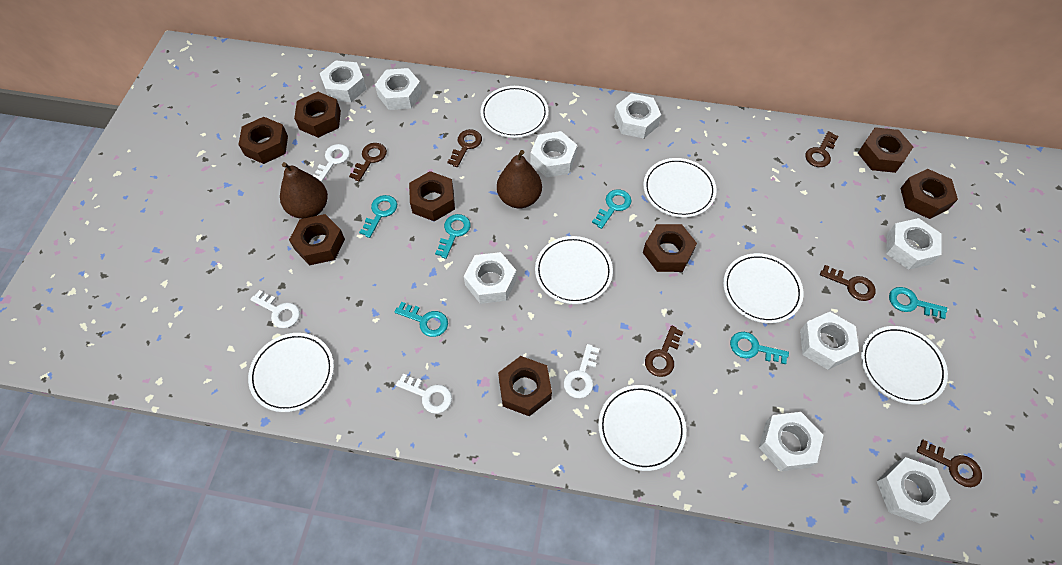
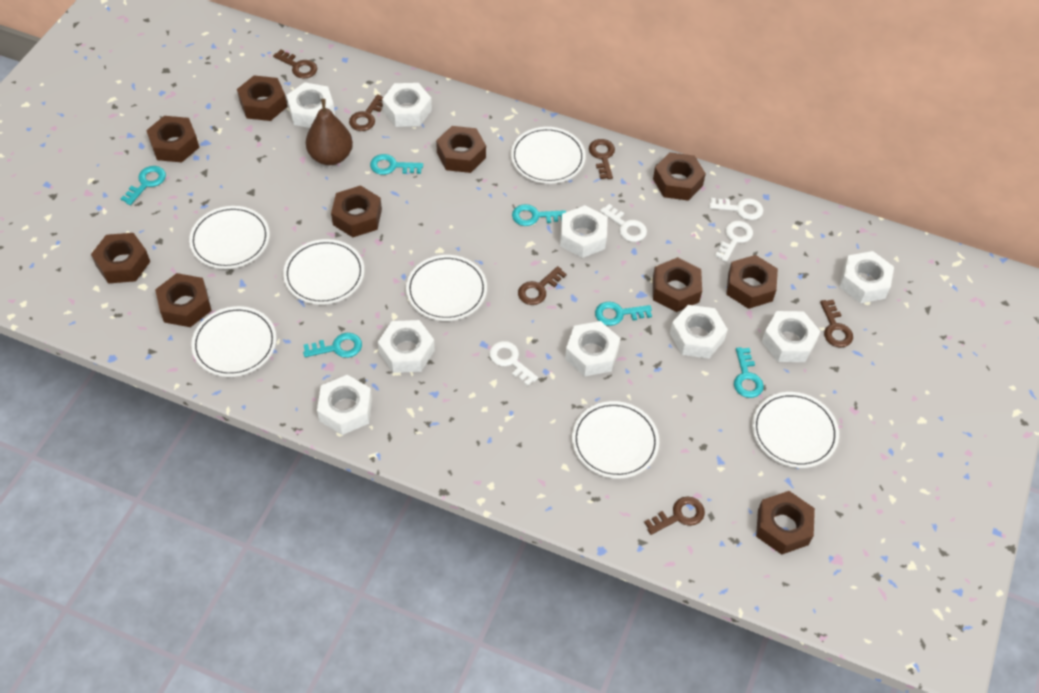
brown nut: 8 -> 10
brown pear: 2 -> 1

